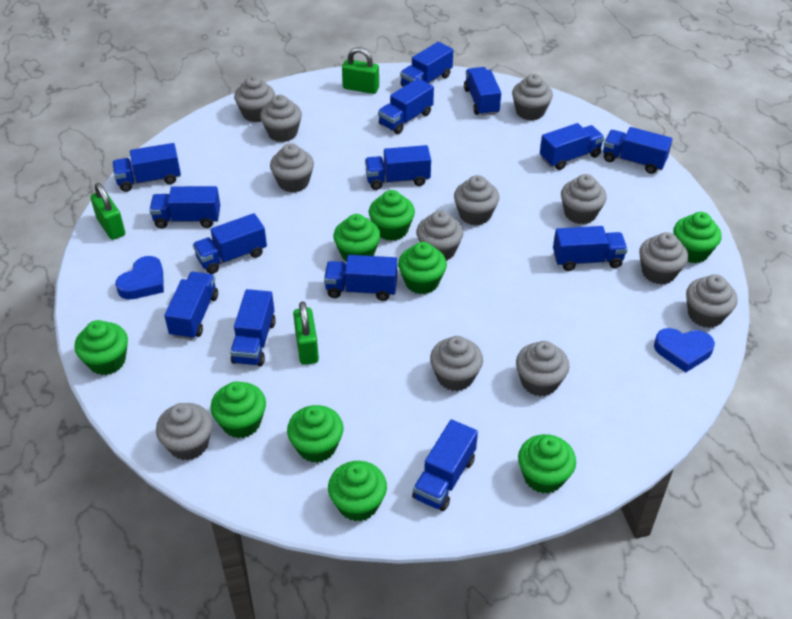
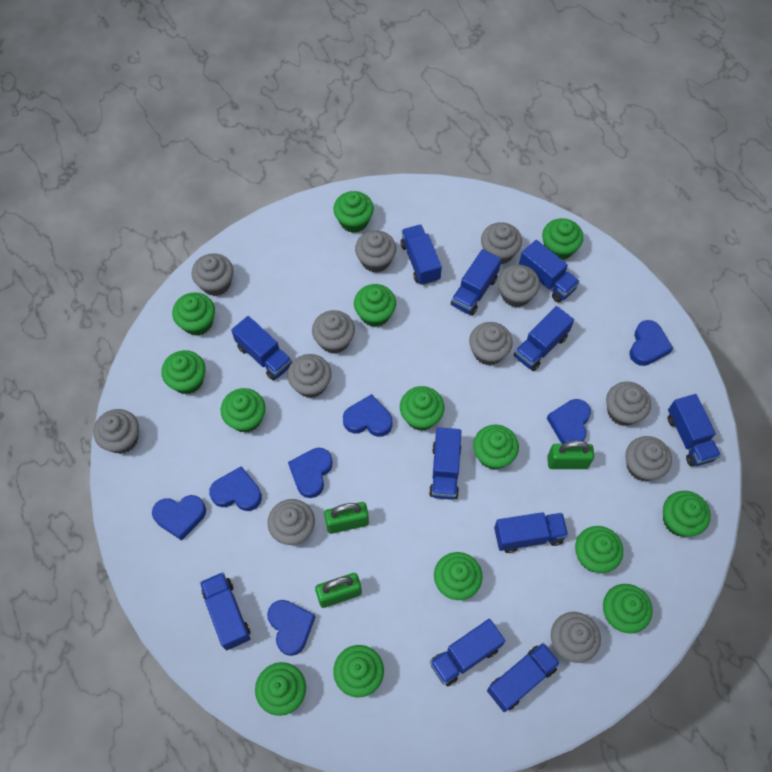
blue heart: 2 -> 7
blue truck: 14 -> 11
green cupcake: 9 -> 14

